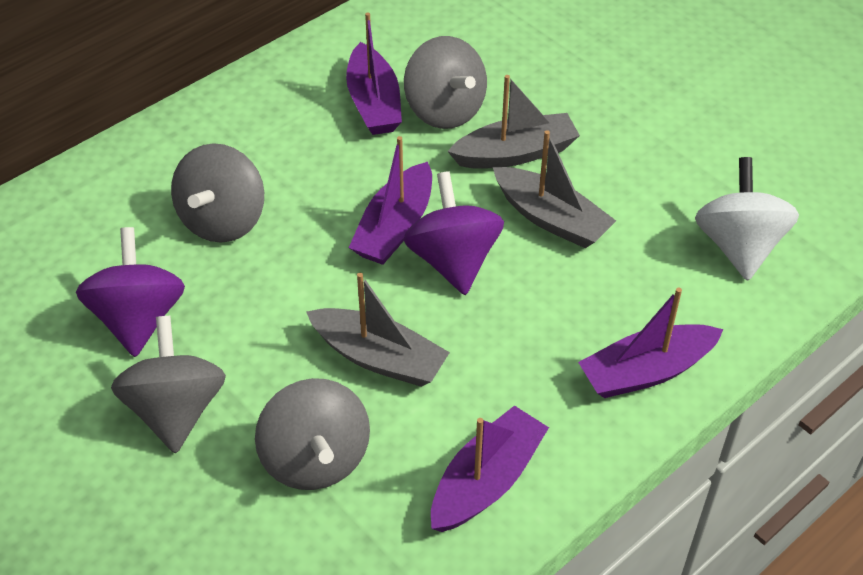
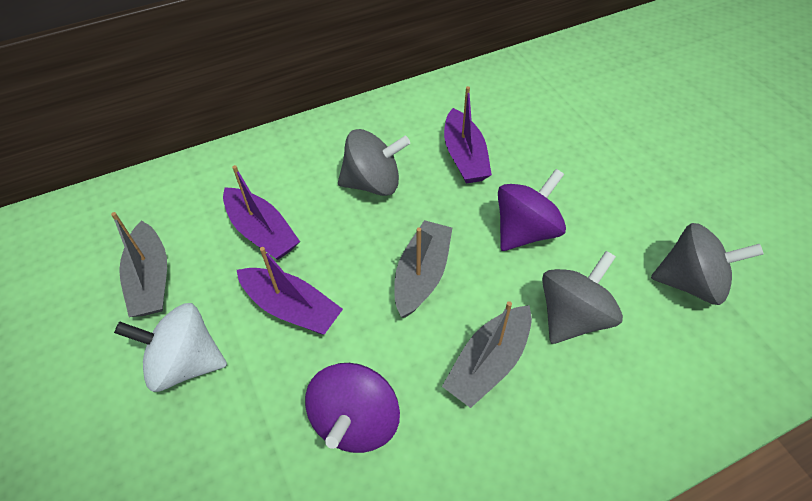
grey spinning top: 4 -> 3
purple boat: 4 -> 3

